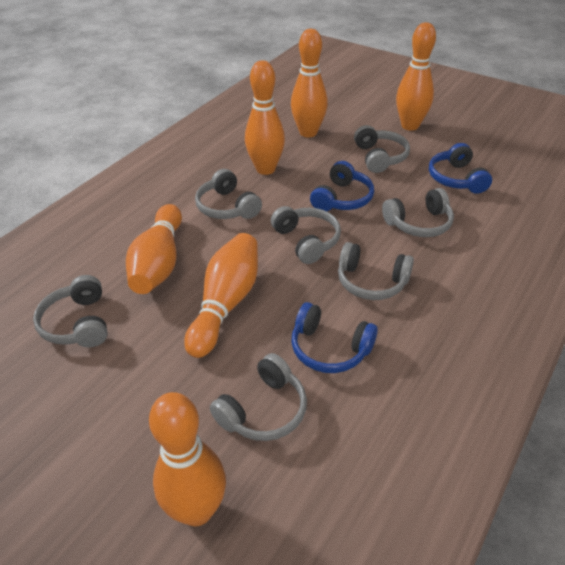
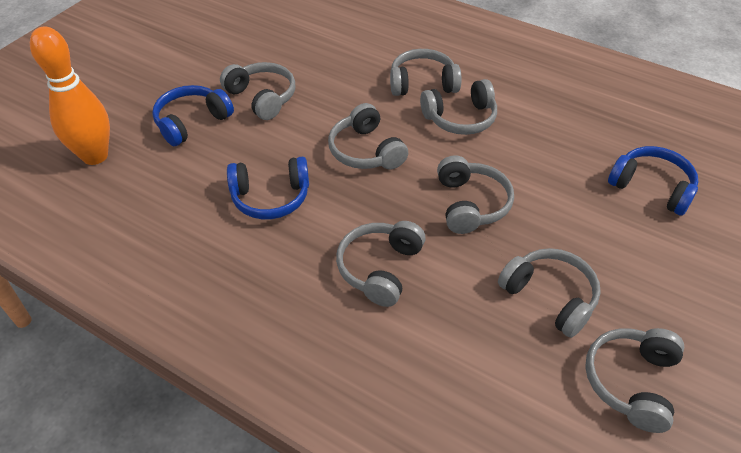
grey headphones: 7 -> 8
orange bowling pin: 6 -> 1

